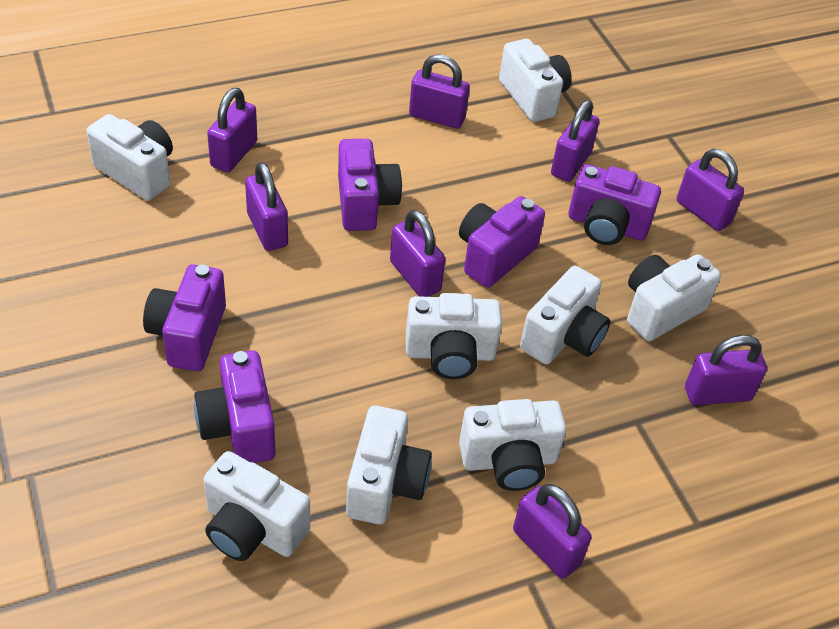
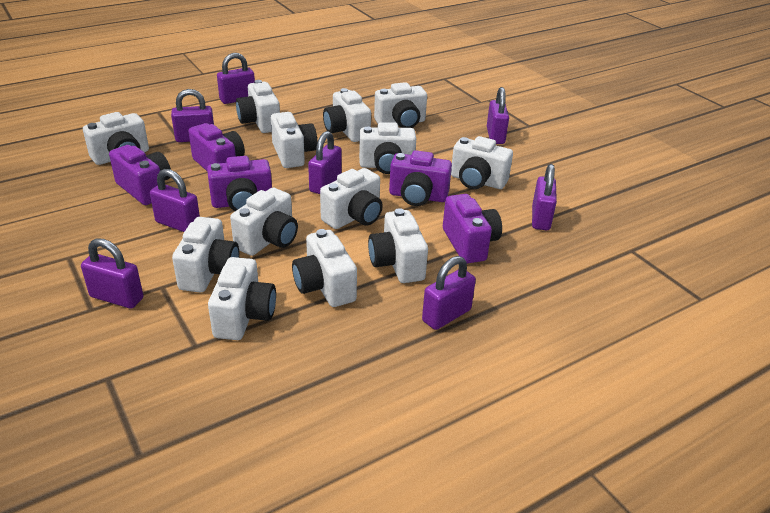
white camera: 8 -> 13

